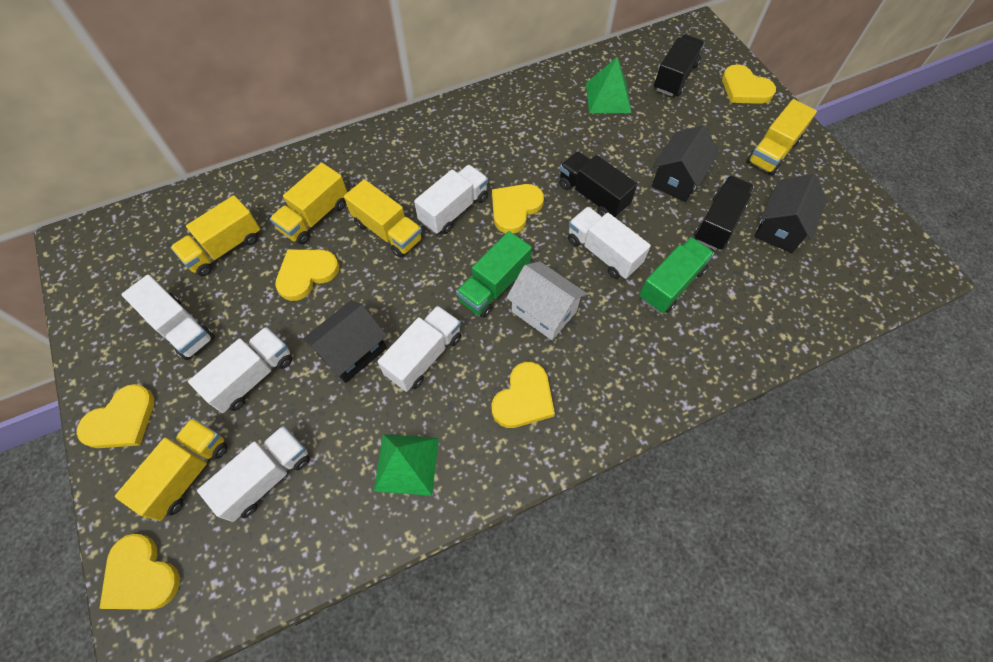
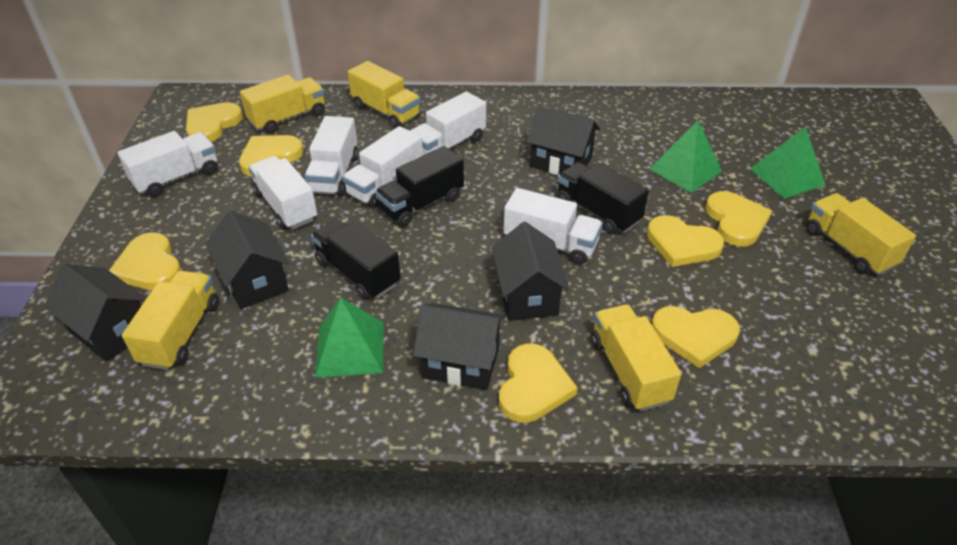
black house: 3 -> 5
green pyramid: 2 -> 3
green truck: 2 -> 0
white house: 1 -> 0
yellow heart: 6 -> 7

